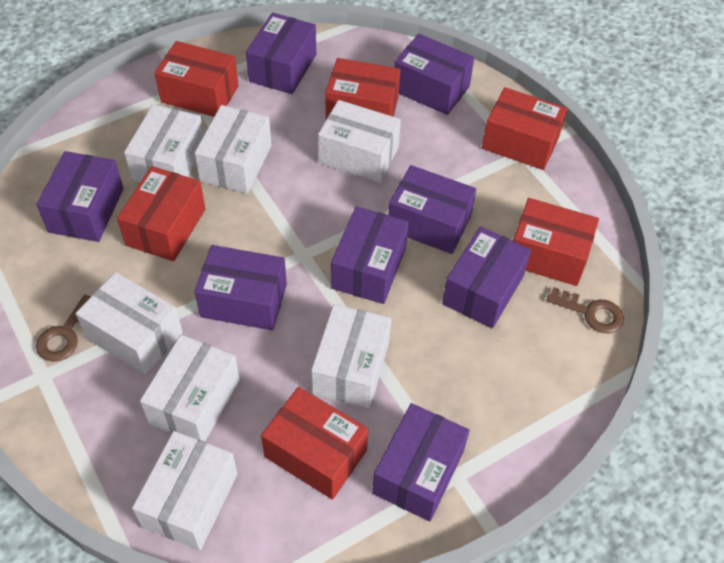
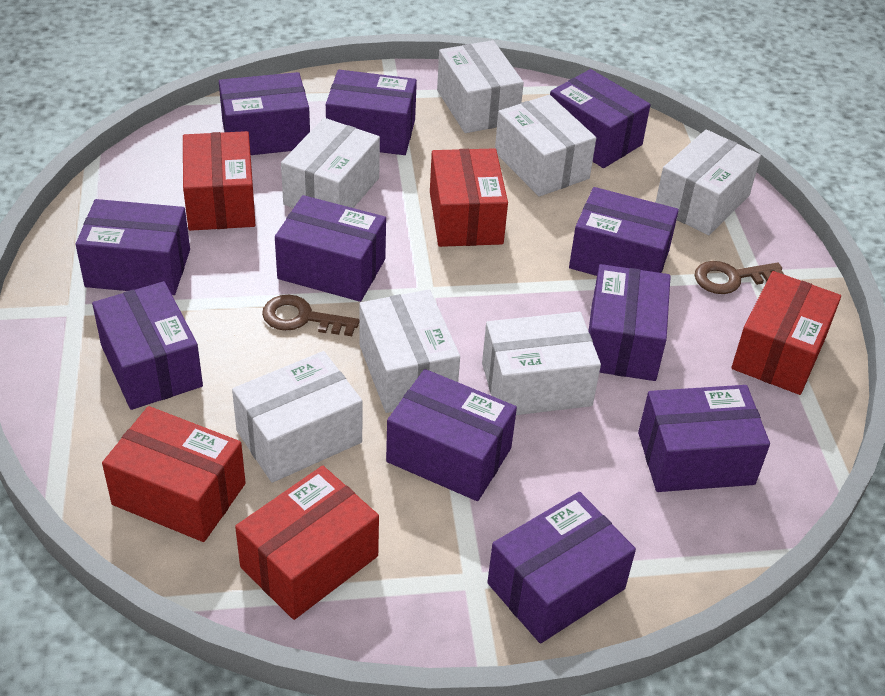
purple box: 8 -> 11
red box: 6 -> 5

